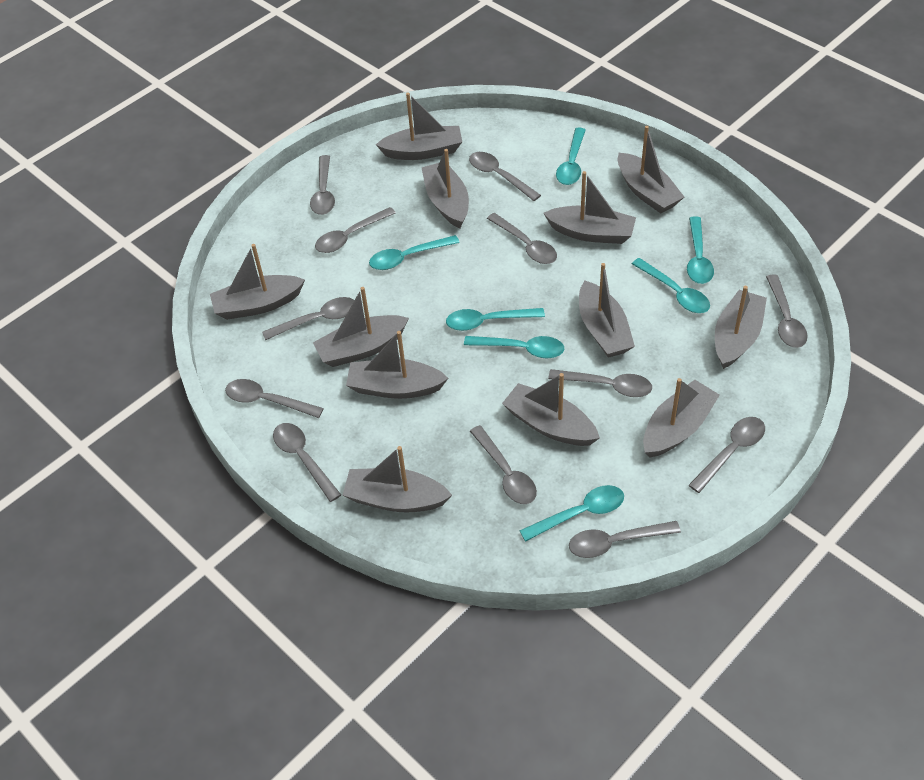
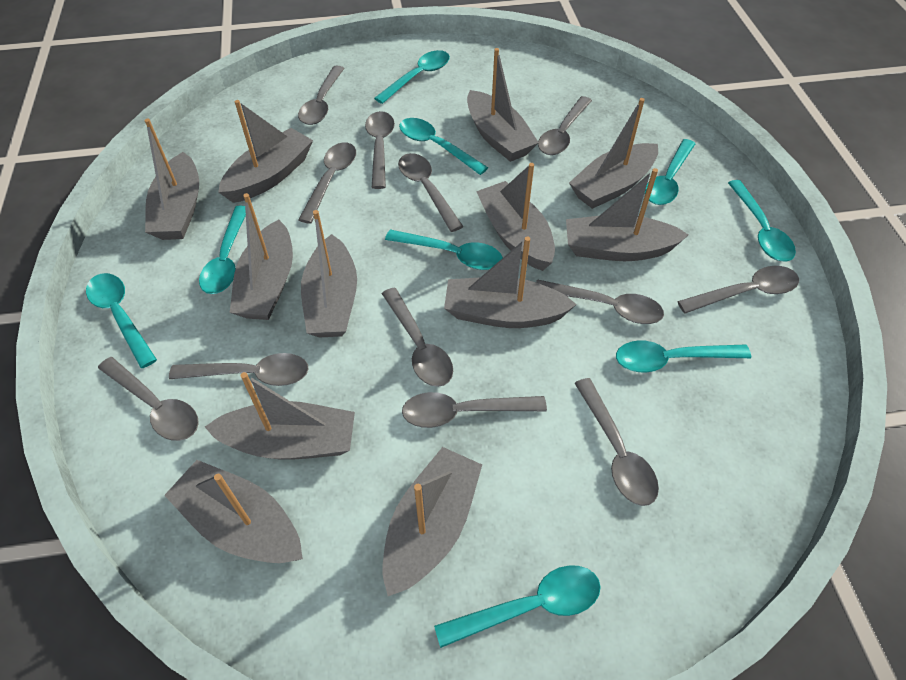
turquoise spoon: 7 -> 9

